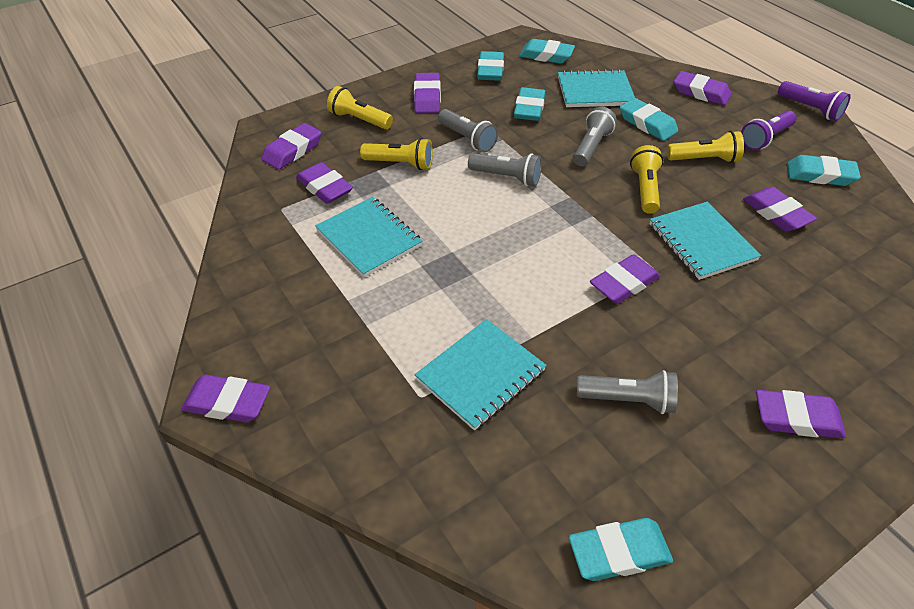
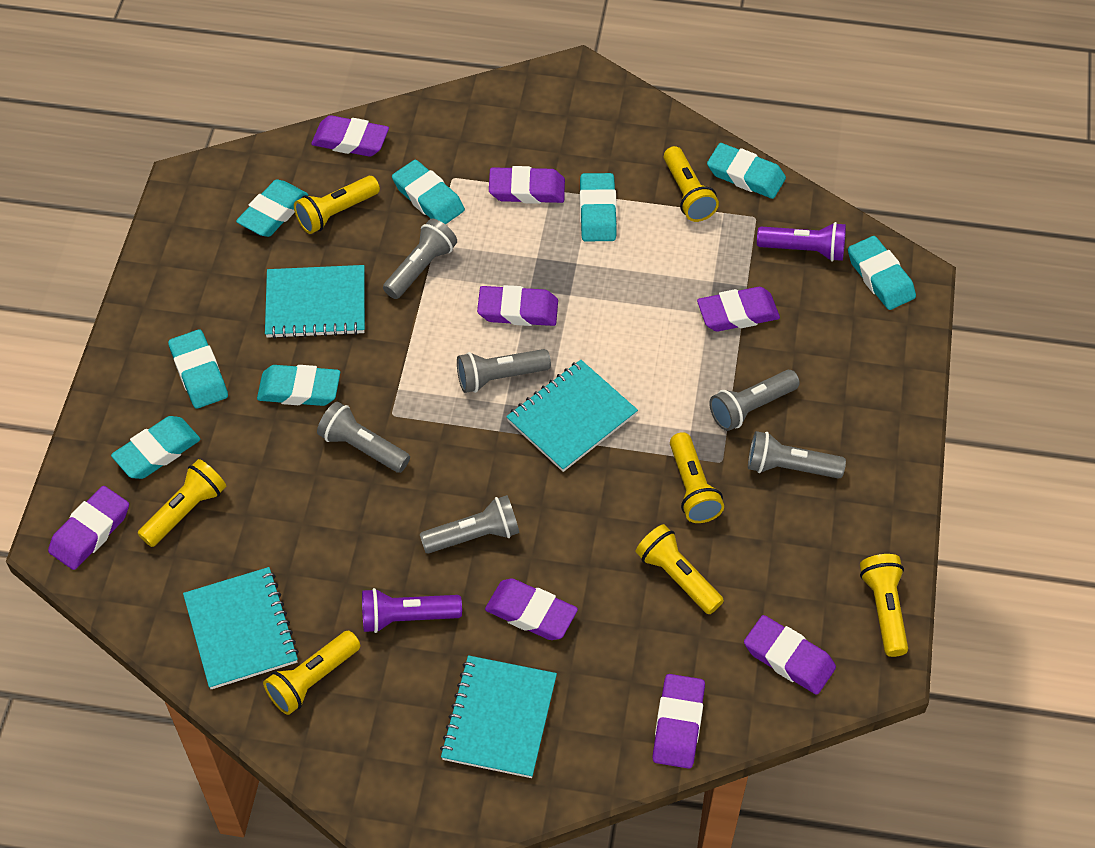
grey flashlight: 4 -> 6
turquoise eraser: 6 -> 8
yellow flashlight: 4 -> 7

